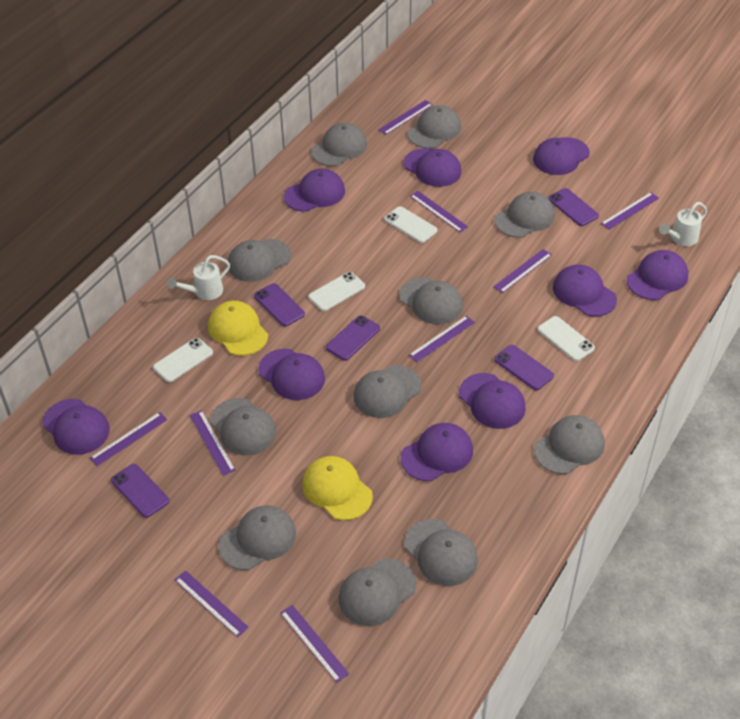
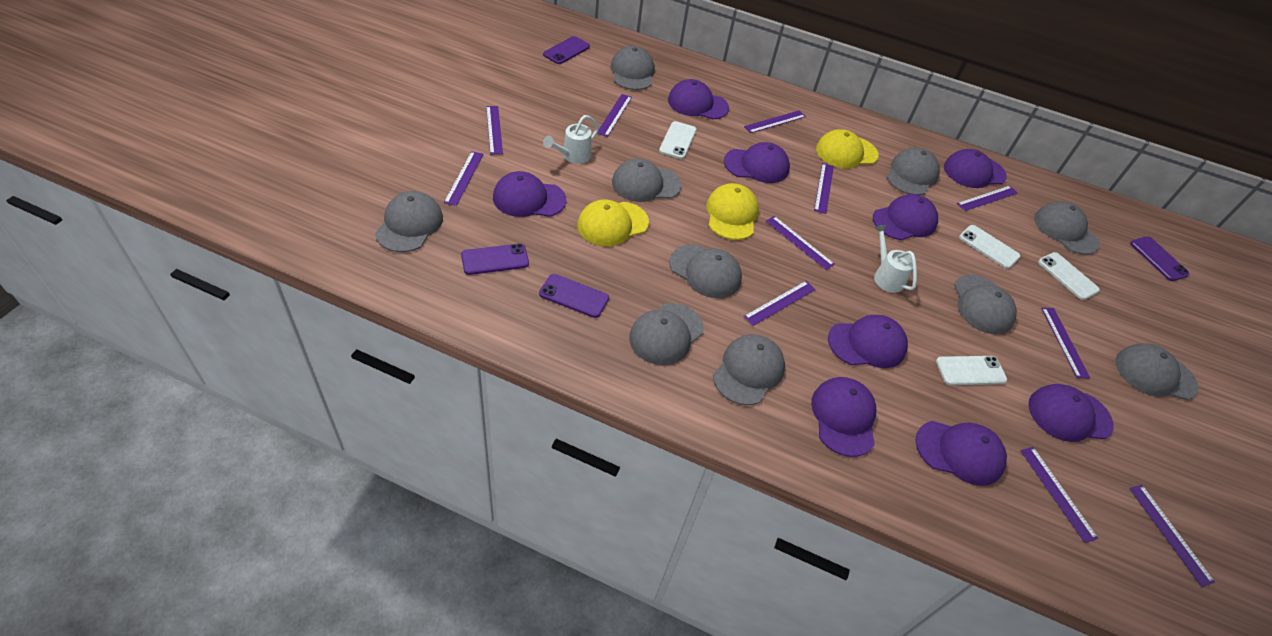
grey cap: 11 -> 10
purple phone: 5 -> 4
purple ruler: 9 -> 11
yellow cap: 2 -> 3

